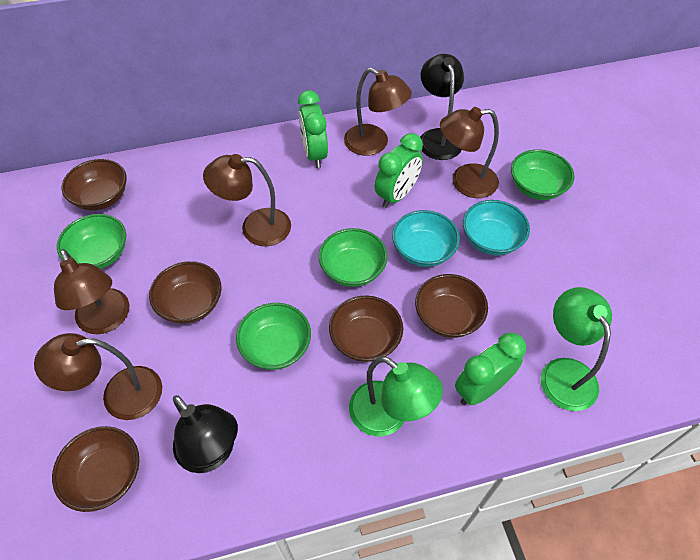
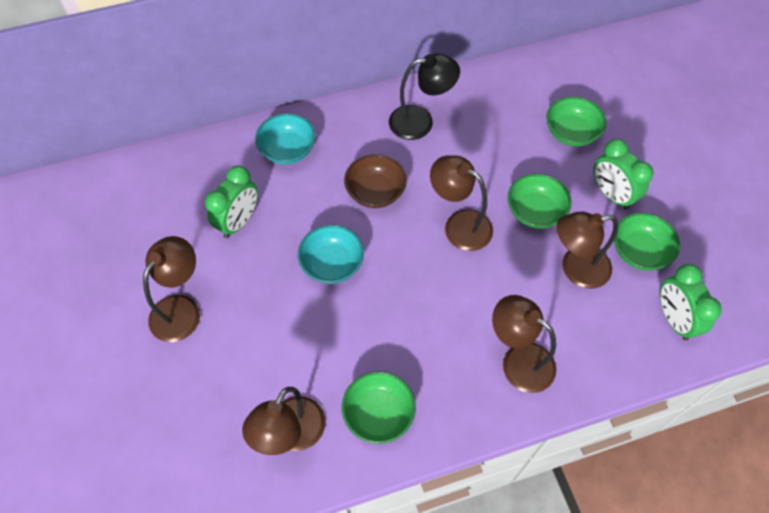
black lamp: 2 -> 1
brown bowl: 5 -> 1
green lamp: 2 -> 0

